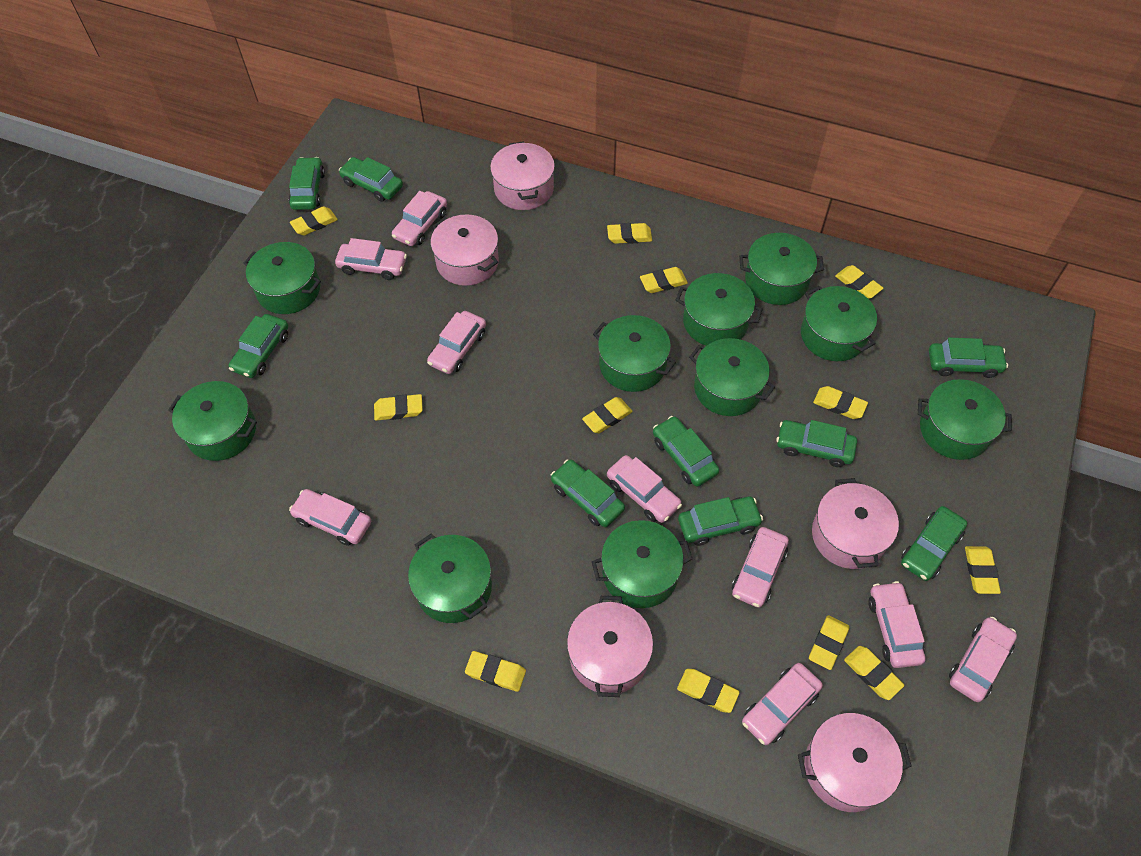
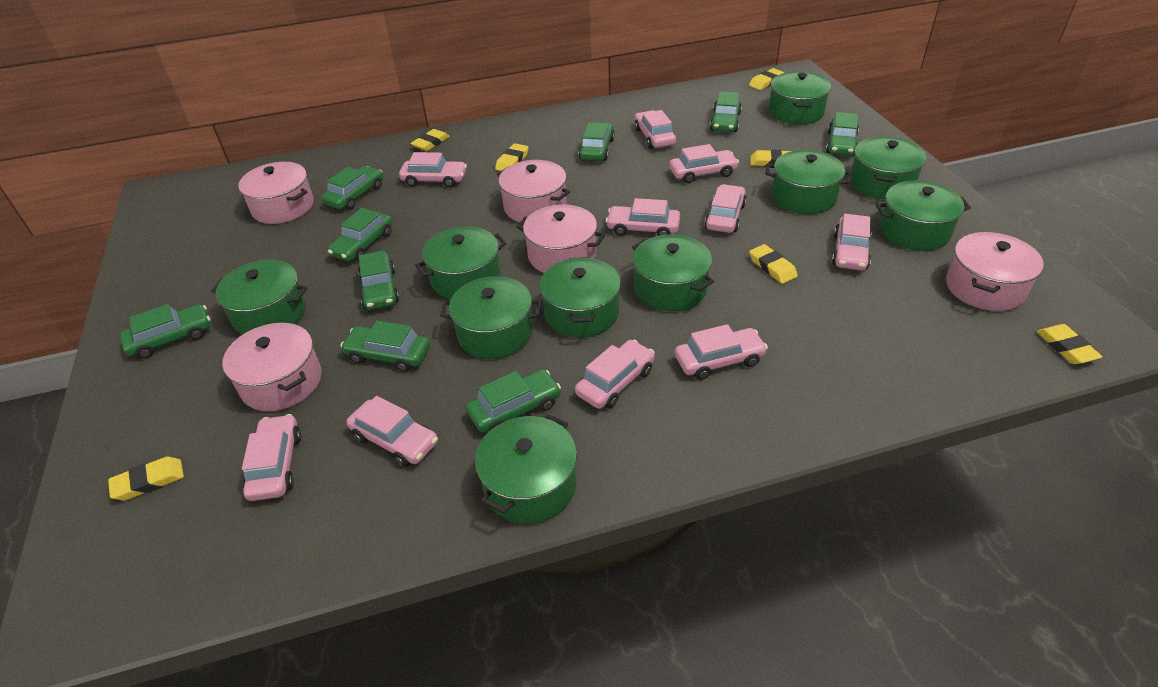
pink car: 9 -> 10
yellow eraser: 12 -> 7

